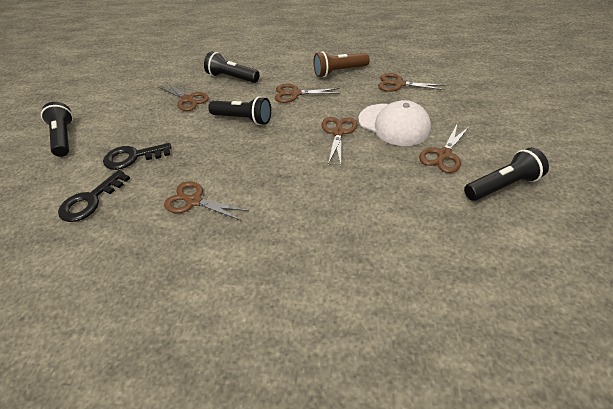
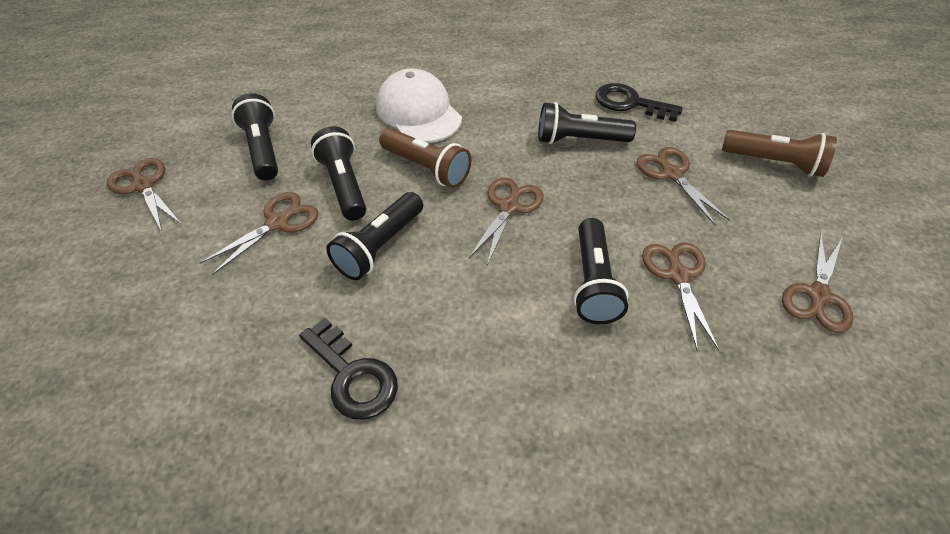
black flashlight: 4 -> 5
brown flashlight: 1 -> 2

